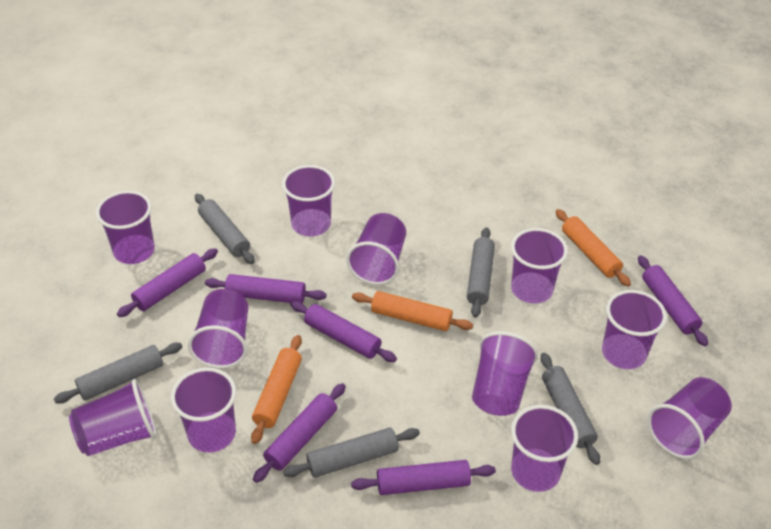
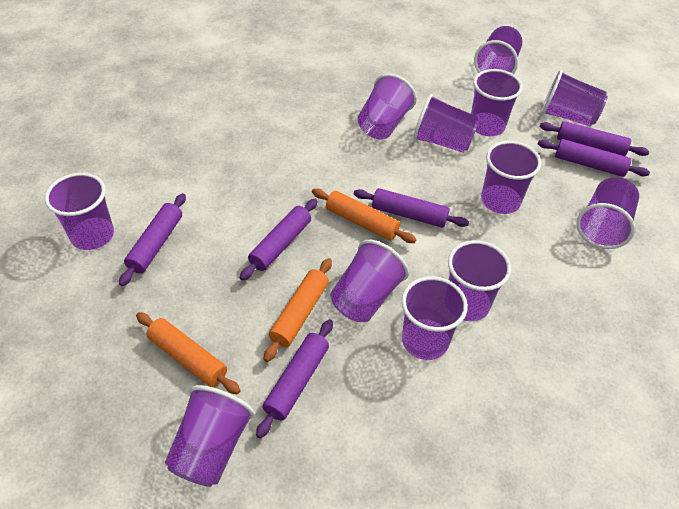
grey rolling pin: 5 -> 0
purple cup: 11 -> 12

